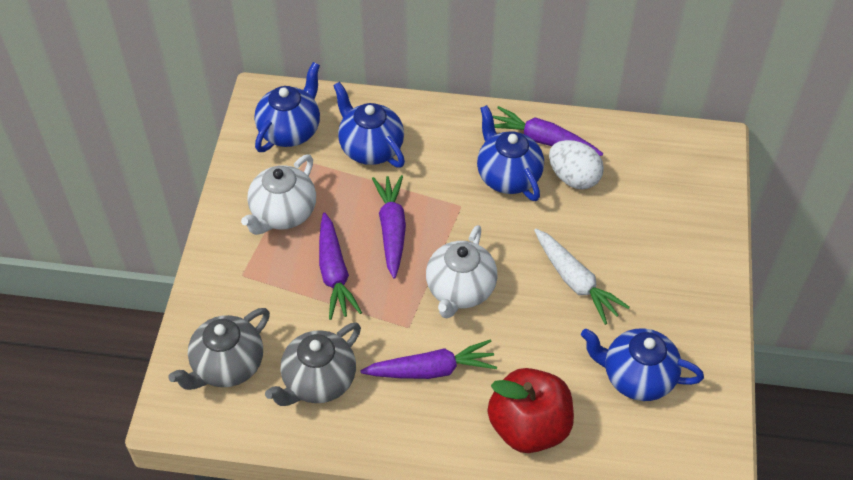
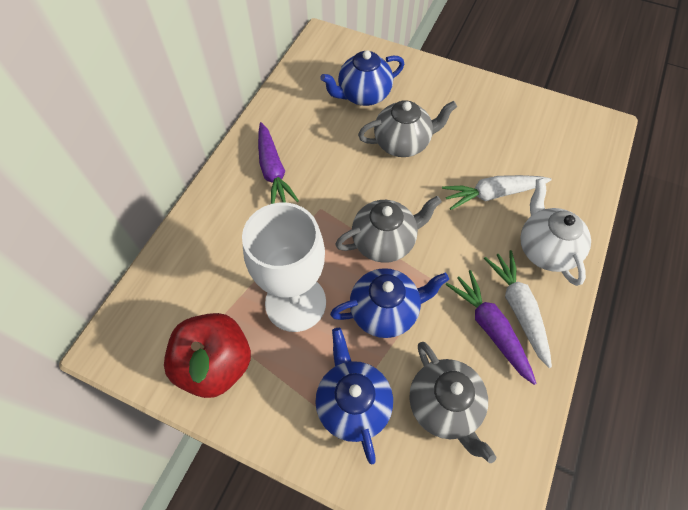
blue teapot: 4 -> 3
grey teapot: 2 -> 3
purple carrot: 4 -> 2
white carrot: 1 -> 2
white egg: 1 -> 0
white goblet: 0 -> 1
white teapot: 2 -> 1

